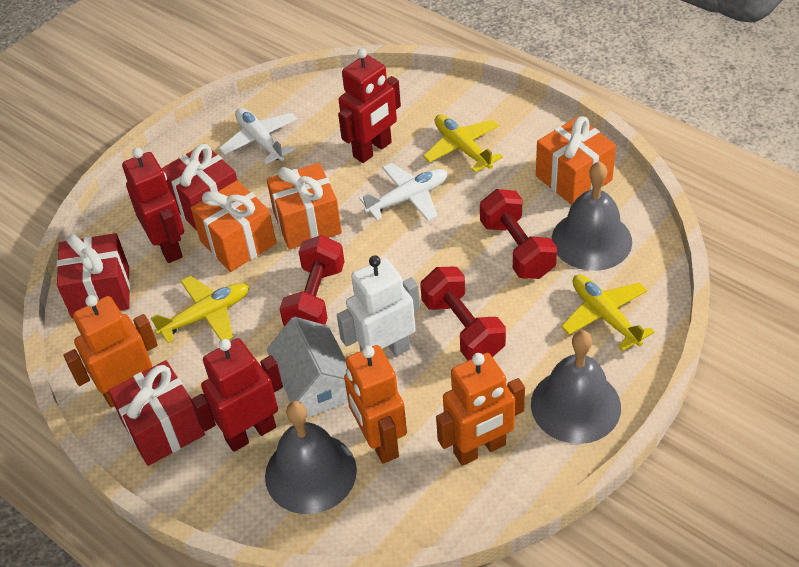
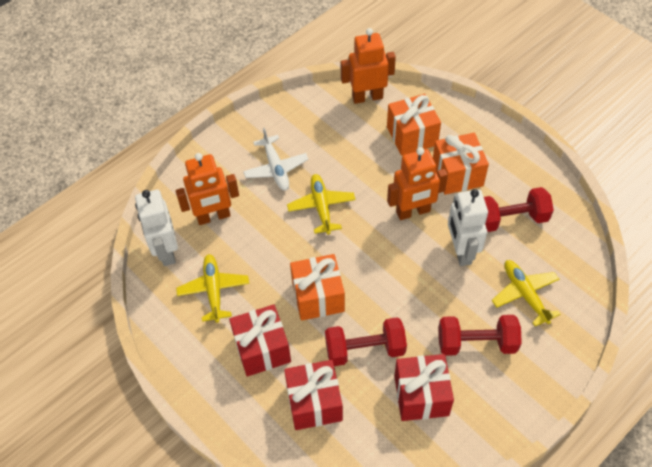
grey bell: 3 -> 0
red robot: 3 -> 0
white house: 1 -> 0
white plane: 2 -> 1
white robot: 1 -> 2

